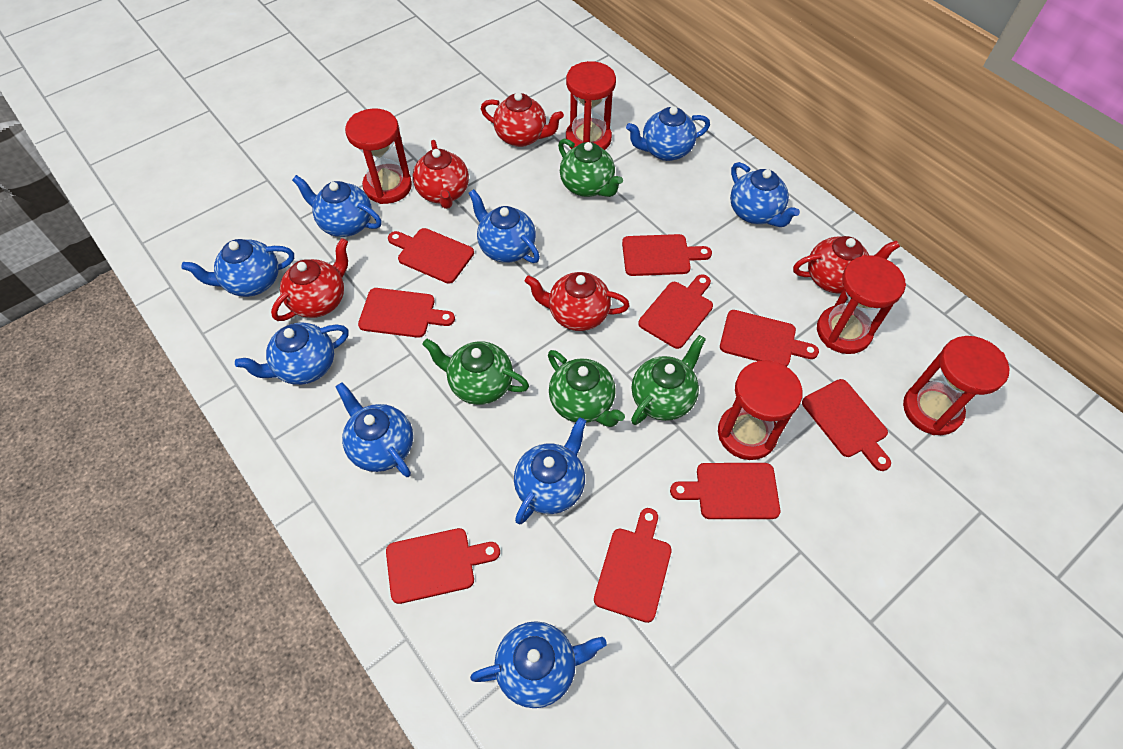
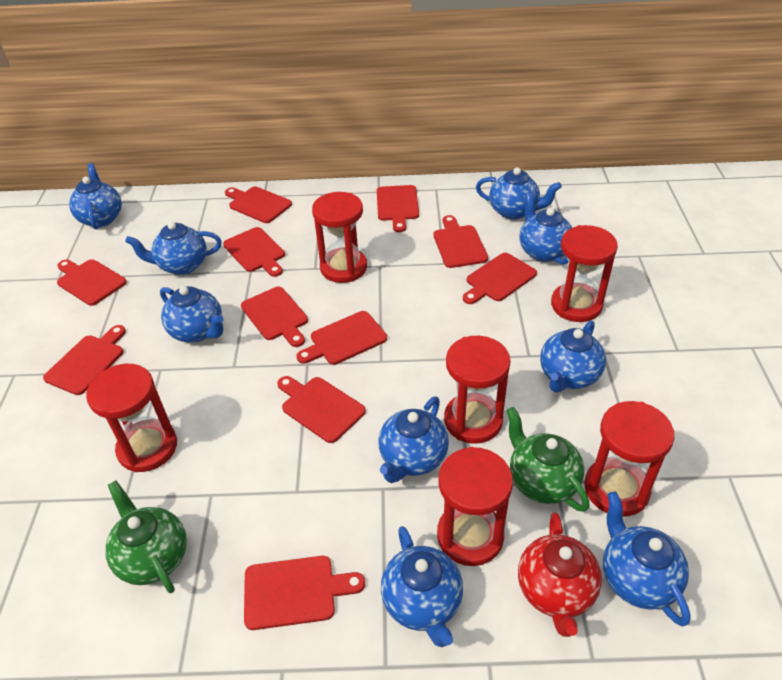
green teapot: 4 -> 2
red cutting board: 9 -> 11
red hourglass: 5 -> 6
red teapot: 5 -> 1

